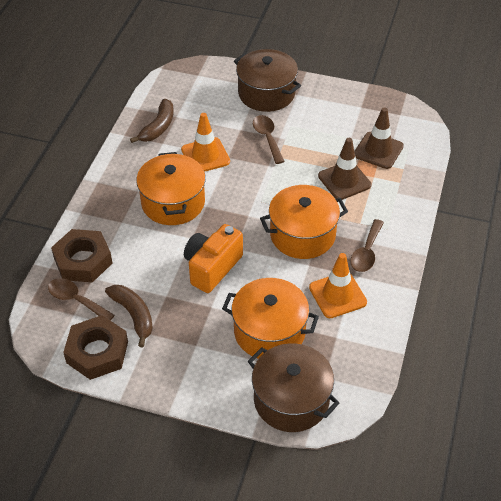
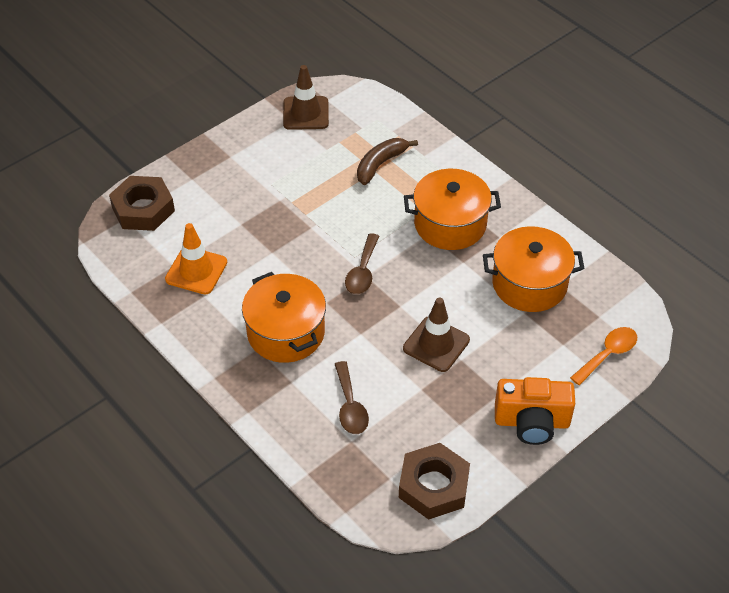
brown banana: 2 -> 1
brown pot: 2 -> 0
brown spoon: 3 -> 2
orange spoon: 0 -> 1
orange traffic cone: 2 -> 1

